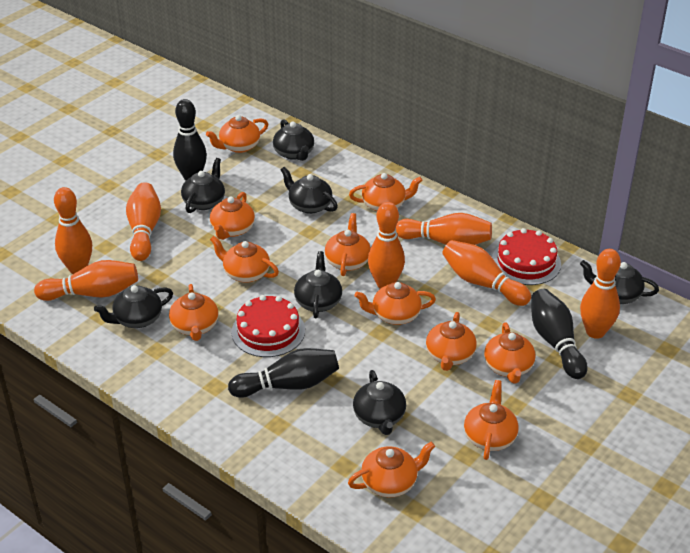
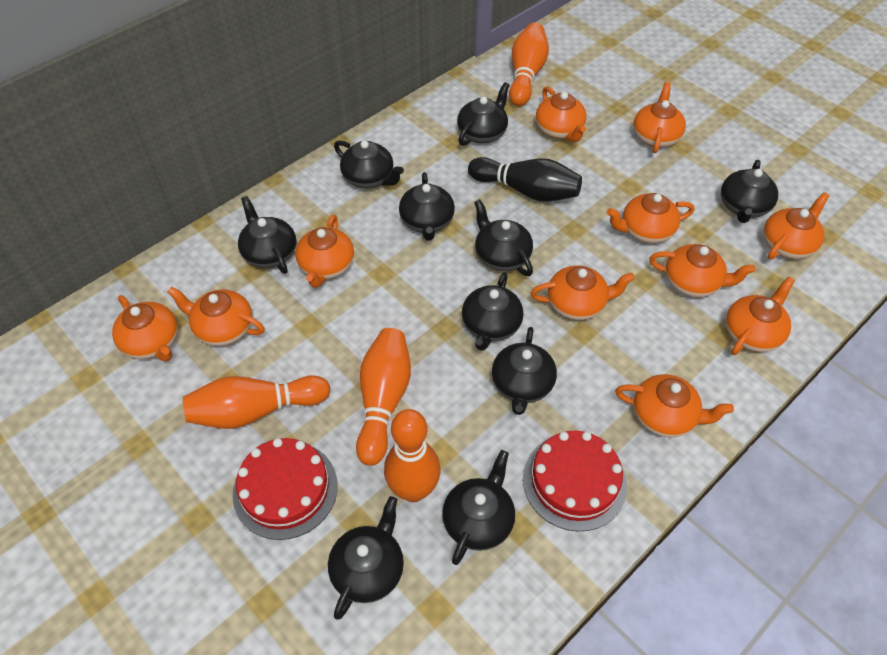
black bowling pin: 3 -> 1
black teapot: 7 -> 10
orange bowling pin: 7 -> 4

